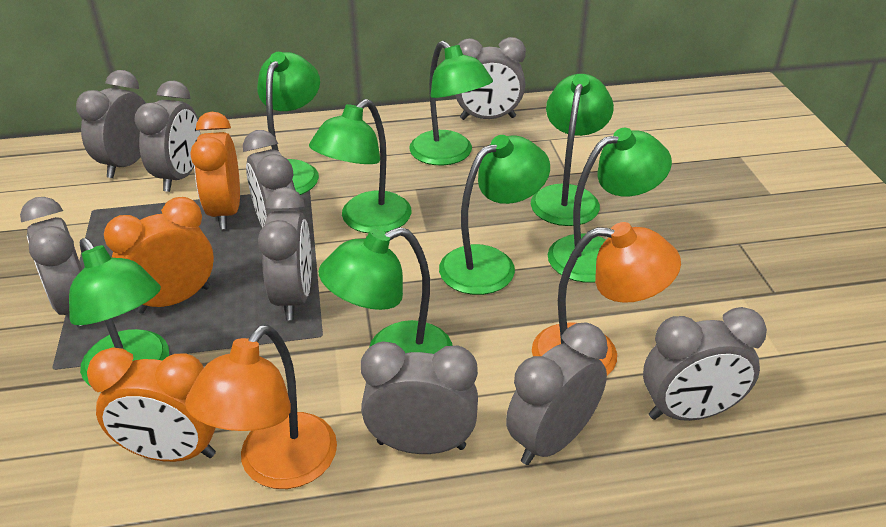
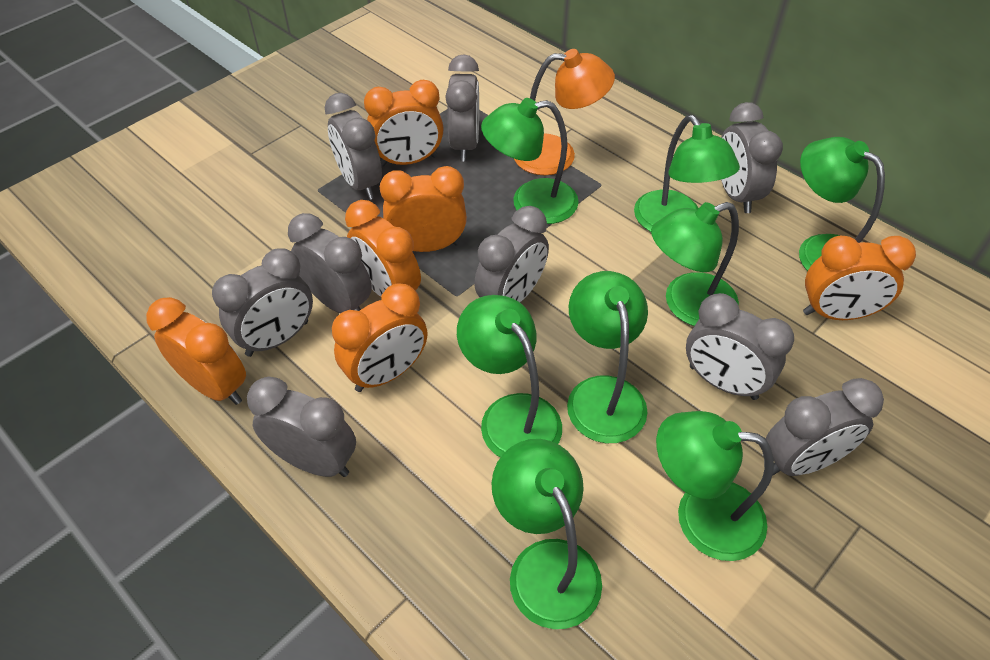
orange clock: 3 -> 6
orange lamp: 2 -> 1

